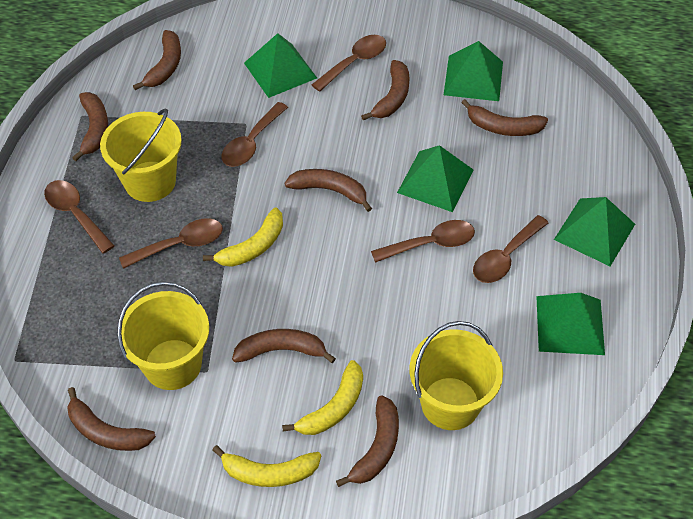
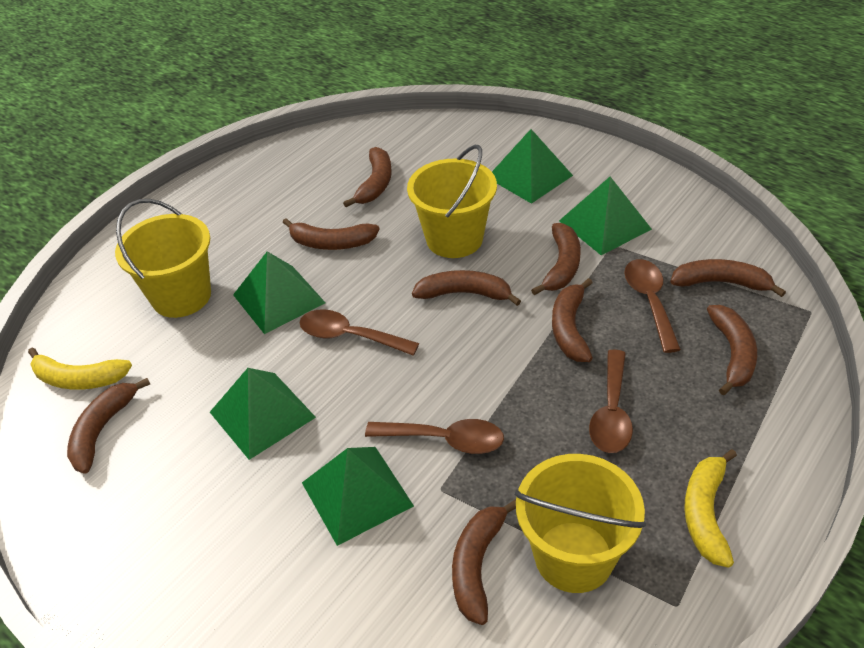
brown banana: 8 -> 9
brown spoon: 6 -> 4
yellow banana: 3 -> 2

